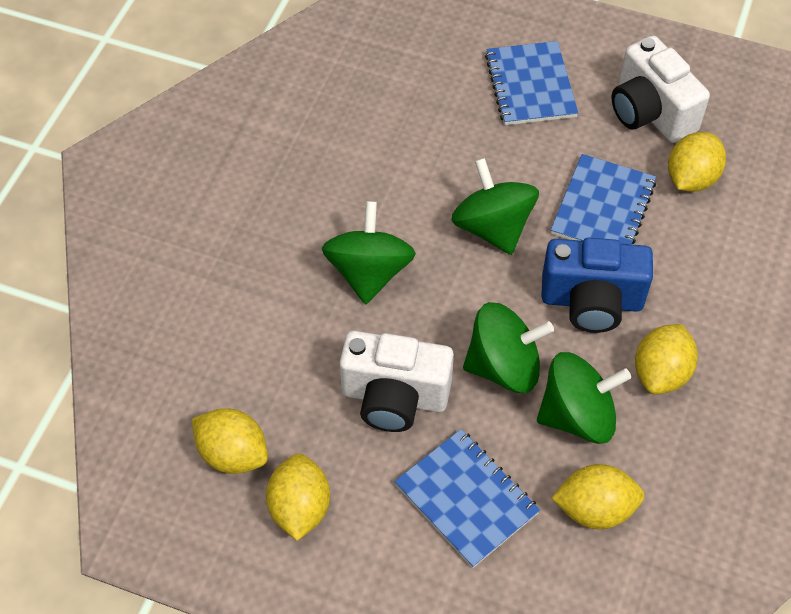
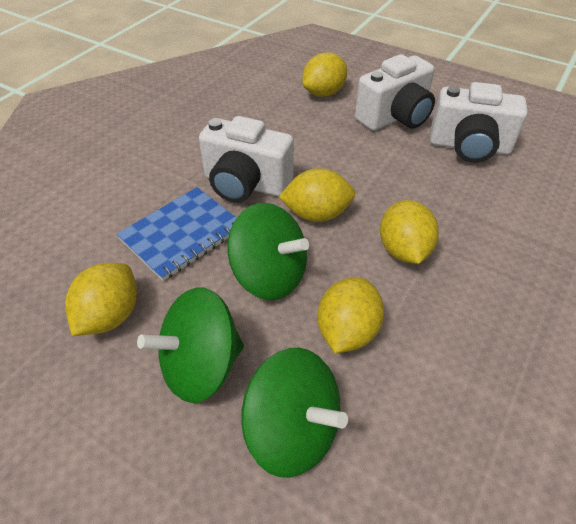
blue camera: 1 -> 0
blue notebook: 3 -> 1
green spinning top: 4 -> 3
white camera: 2 -> 3

